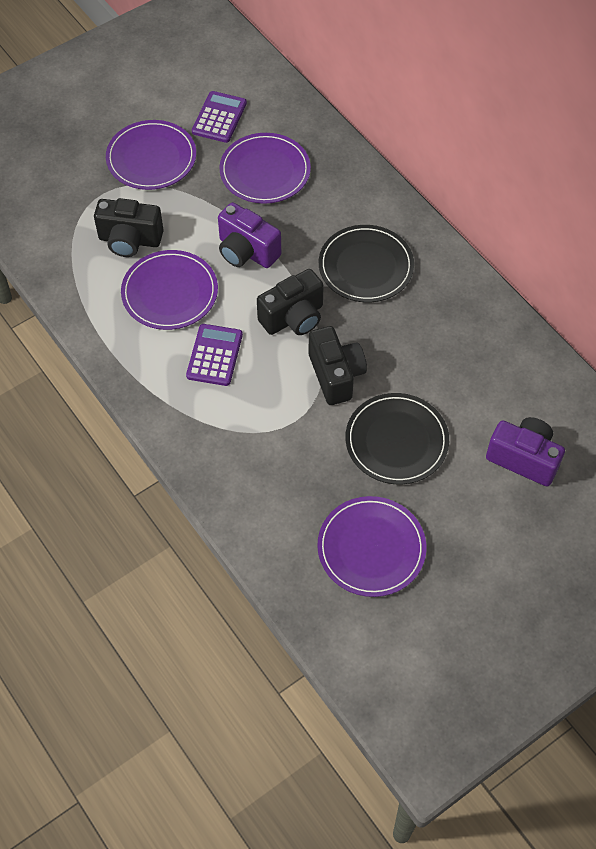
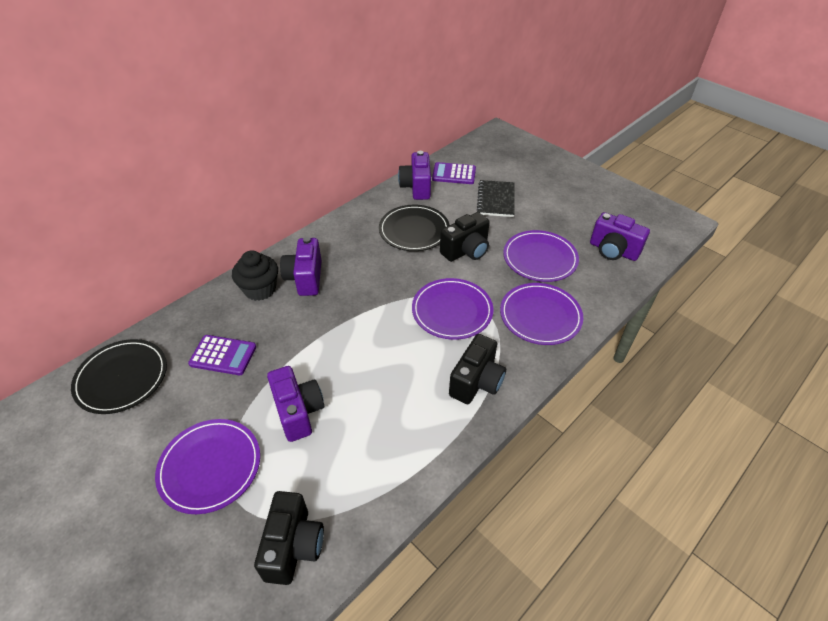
black cupcake: 0 -> 1
black notebook: 0 -> 1
purple camera: 2 -> 4

